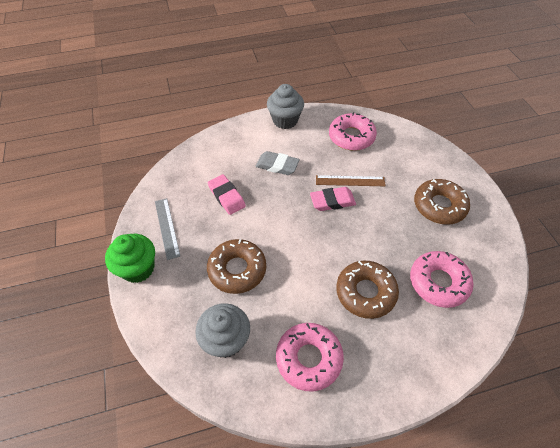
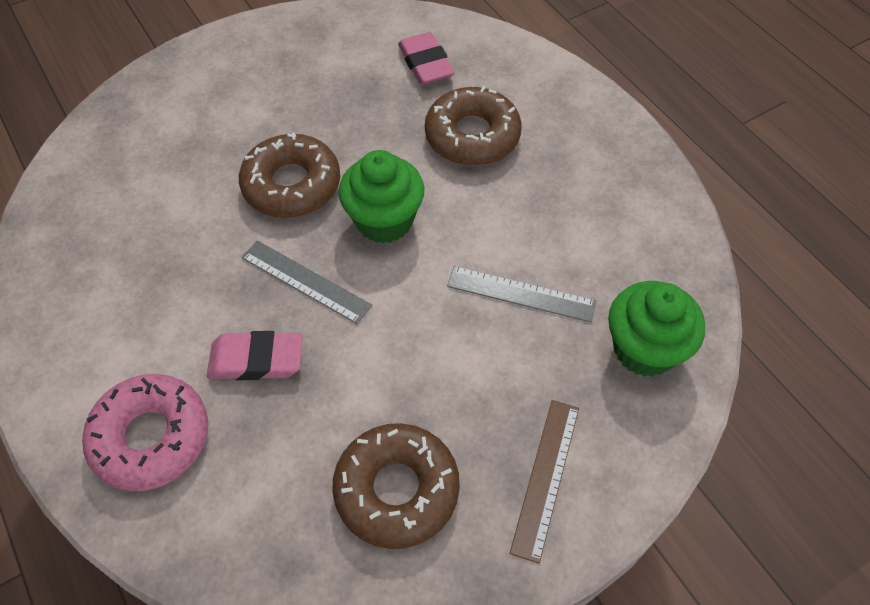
green cupcake: 1 -> 2
grey cupcake: 2 -> 0
grey eraser: 1 -> 0
grey ruler: 1 -> 2
pink donut: 3 -> 1

